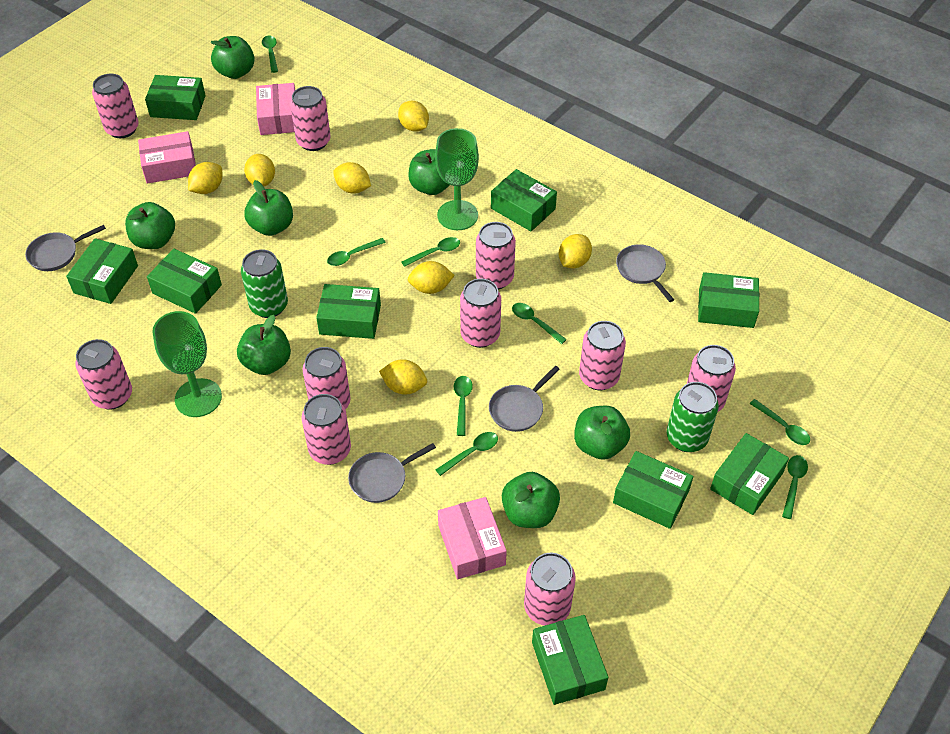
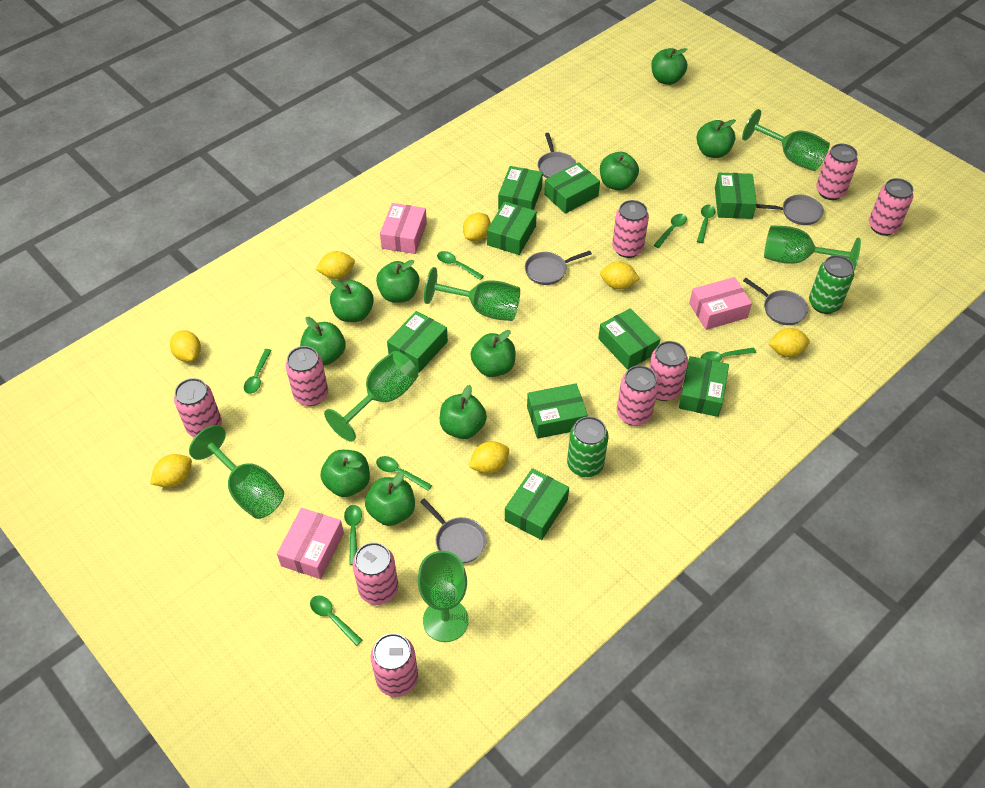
green apple: 7 -> 10
green goblet: 2 -> 6
grey pan: 4 -> 5
pink can: 10 -> 9

